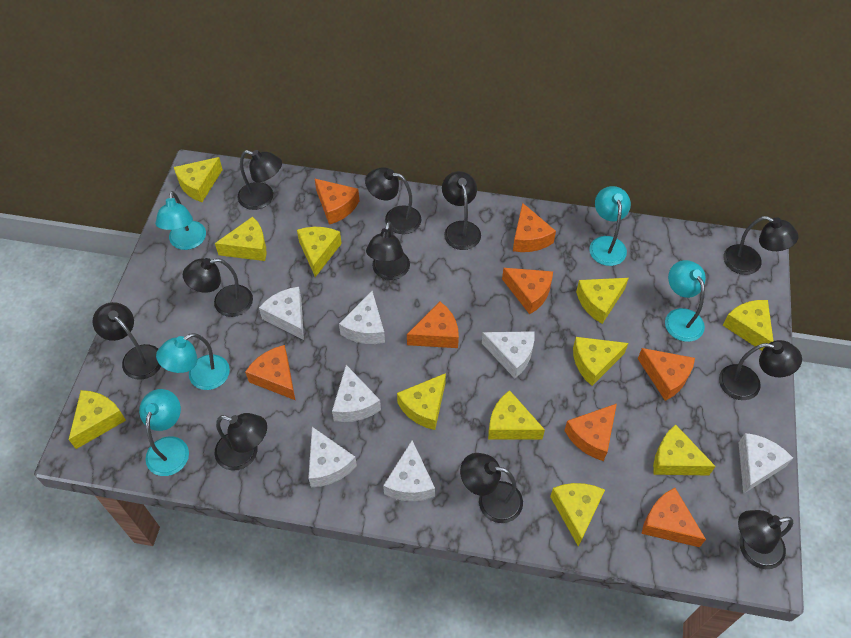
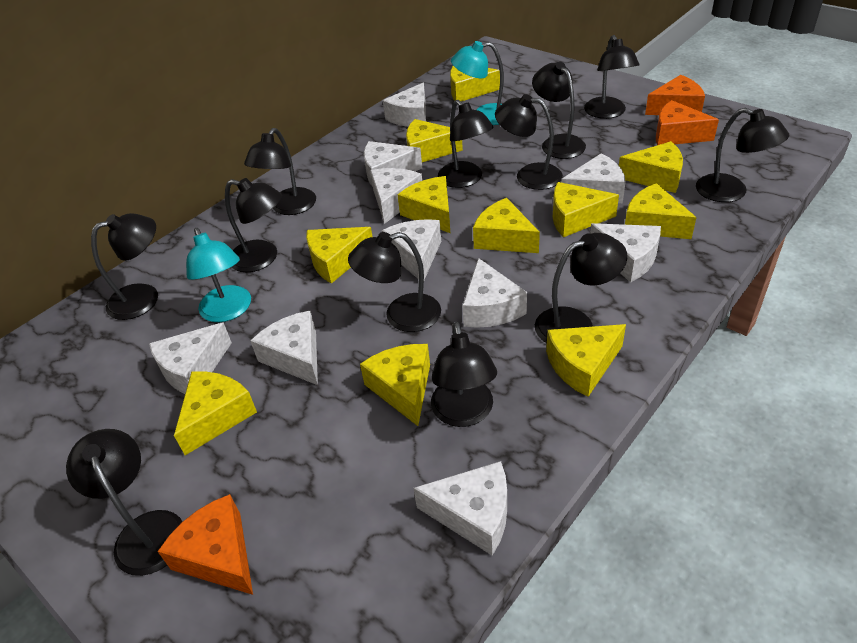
black lamp: 11 -> 12
orange cheese: 8 -> 3
turquoise lamp: 5 -> 2
white cheese: 7 -> 10

